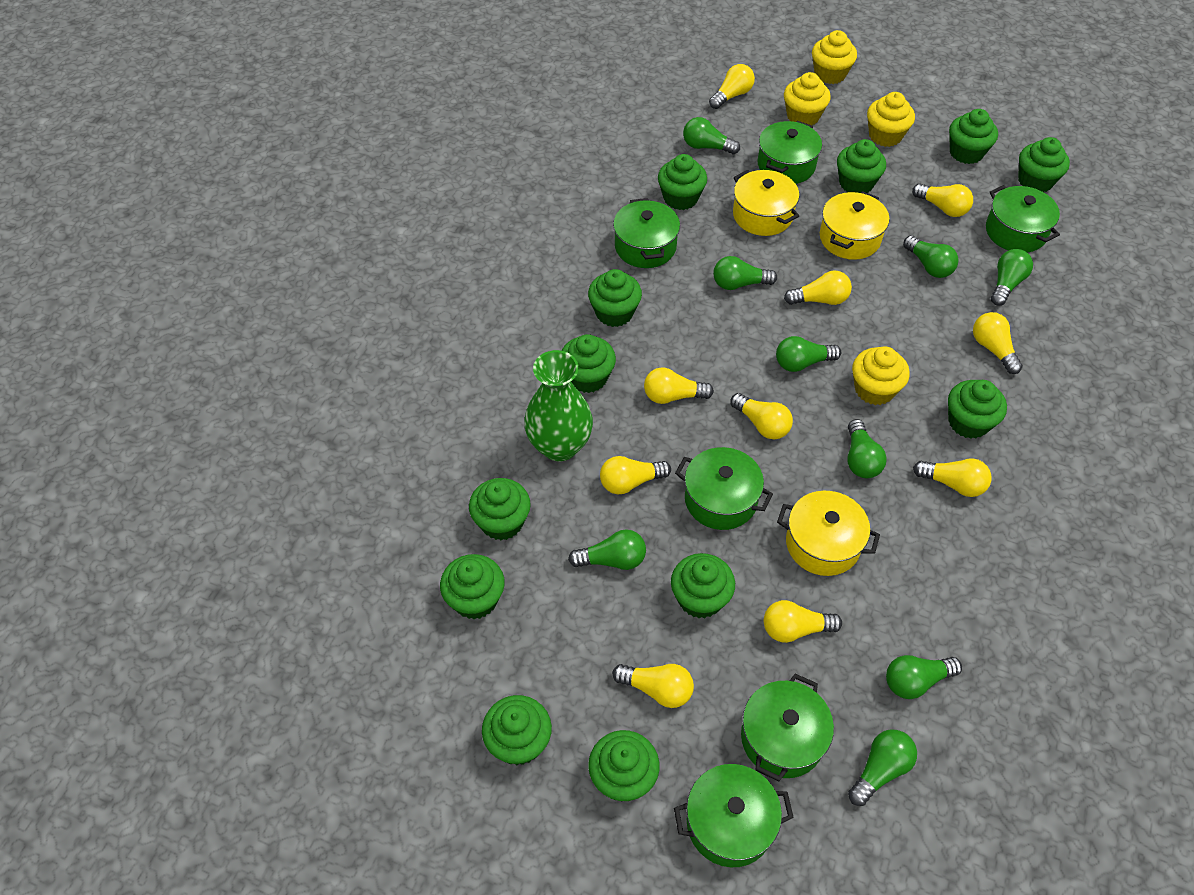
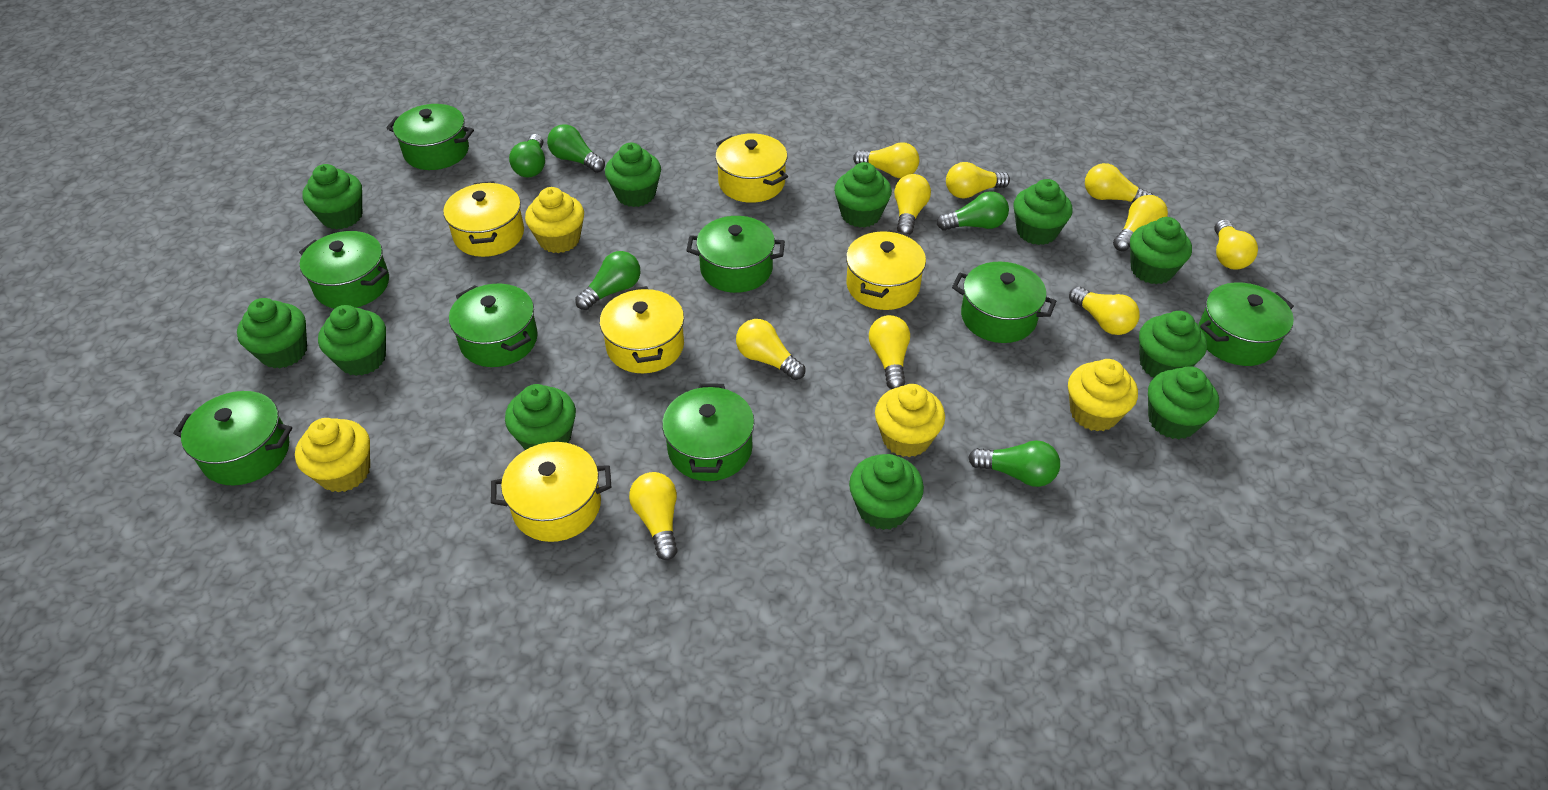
green cupcake: 12 -> 11
green light bulb: 9 -> 5
green pot: 6 -> 8
green vase: 1 -> 0
yellow pot: 3 -> 5

